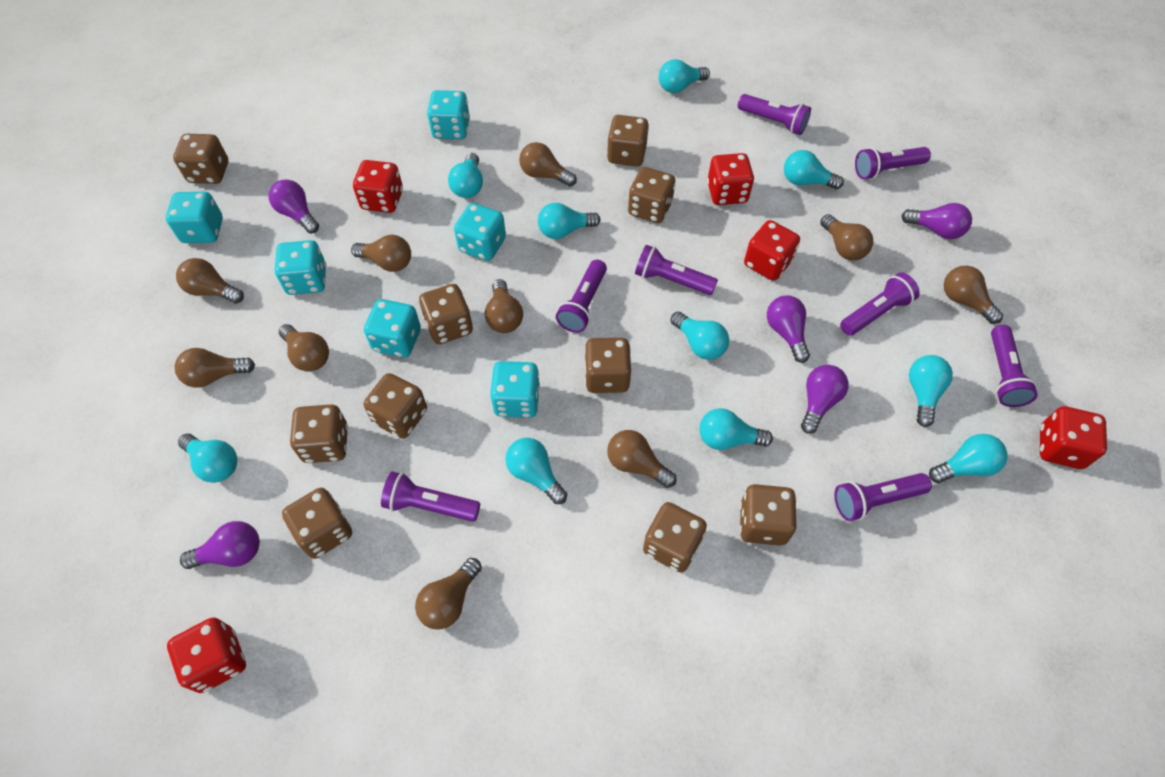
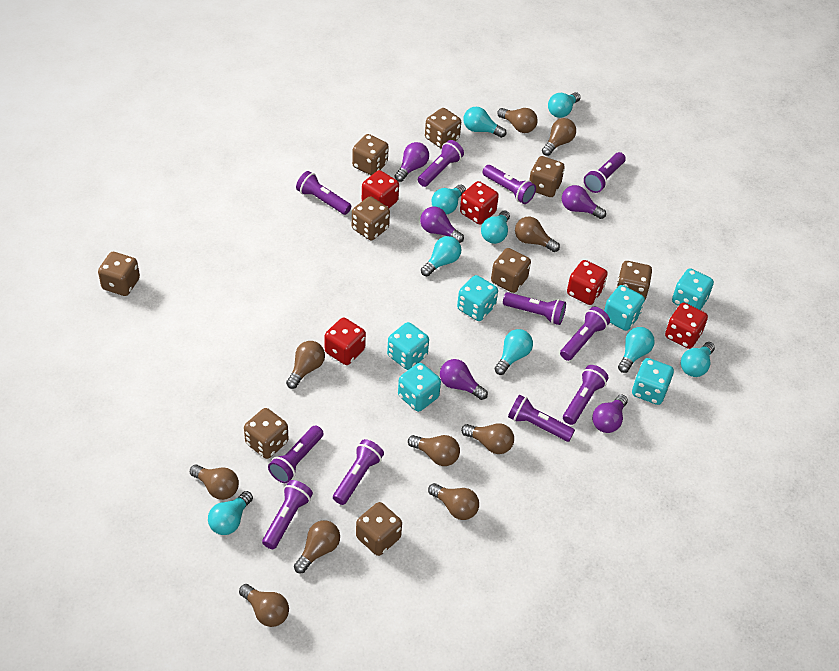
brown dice: 10 -> 9
purple flashlight: 8 -> 11
turquoise light bulb: 10 -> 9

